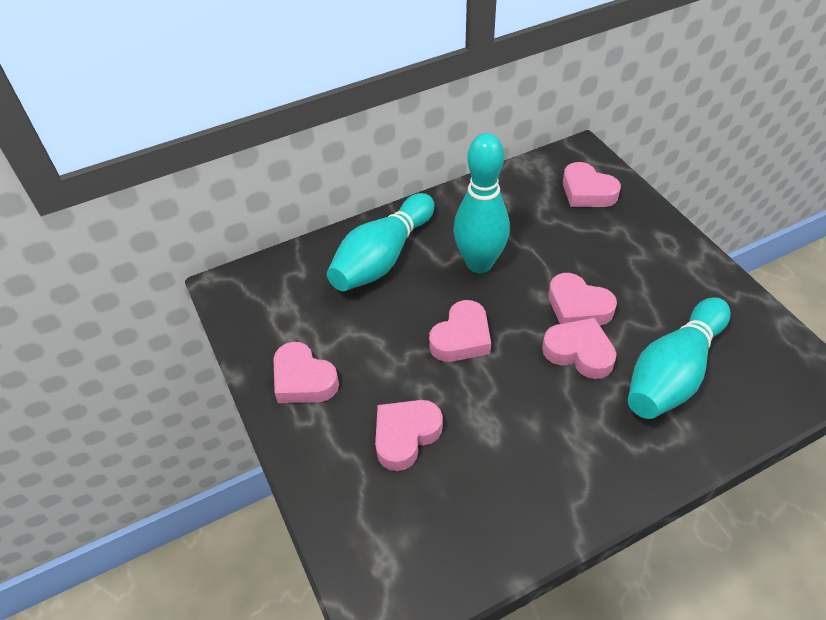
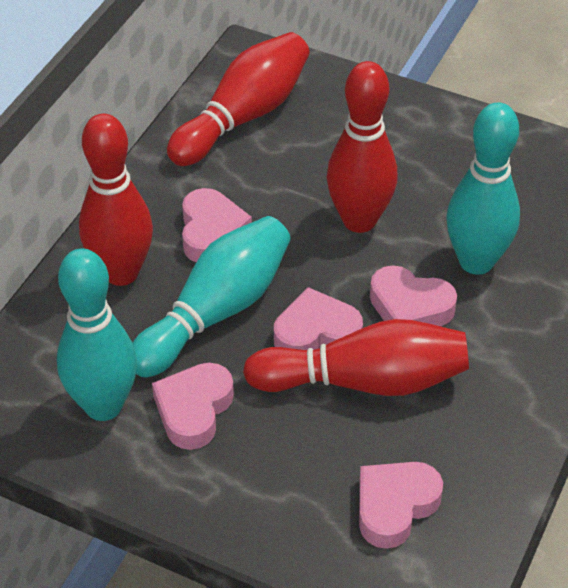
pink heart: 6 -> 5
red bowling pin: 0 -> 4

